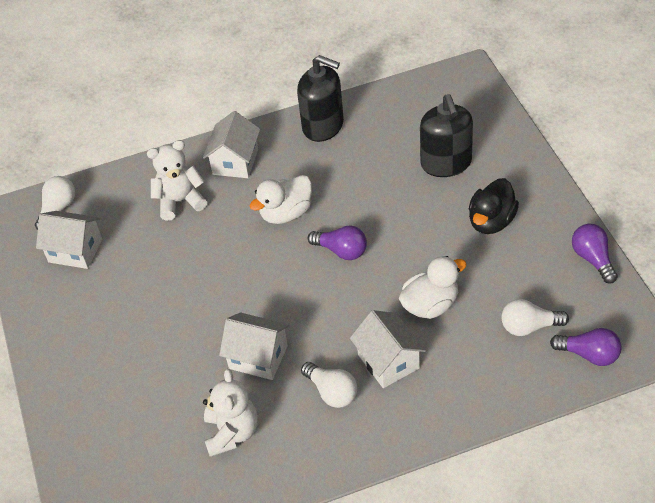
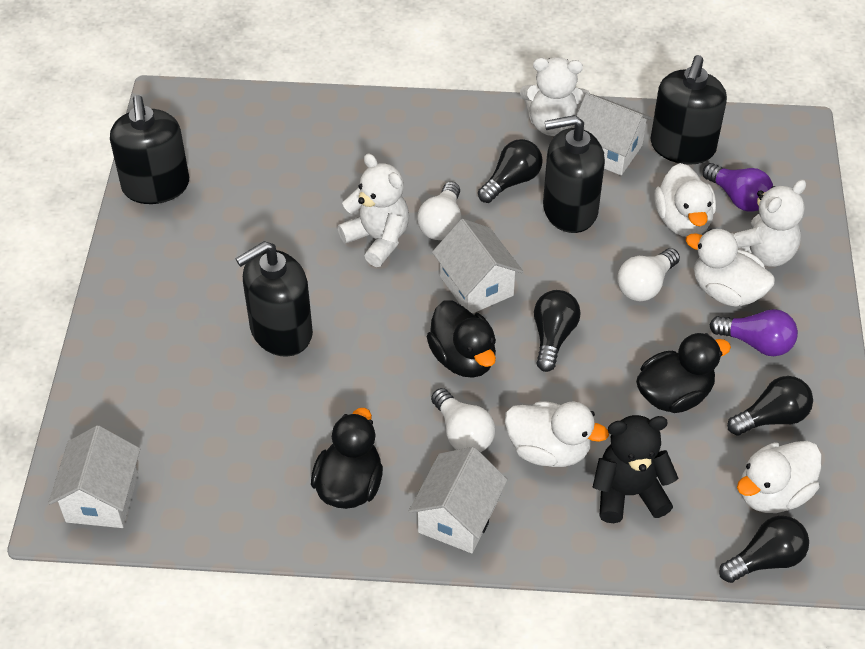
black duck: 1 -> 3
black light bulb: 0 -> 4
black soap dispenser: 2 -> 4
black teddy bear: 0 -> 1
purple light bulb: 3 -> 2
white duck: 2 -> 4
white teddy bear: 2 -> 3

